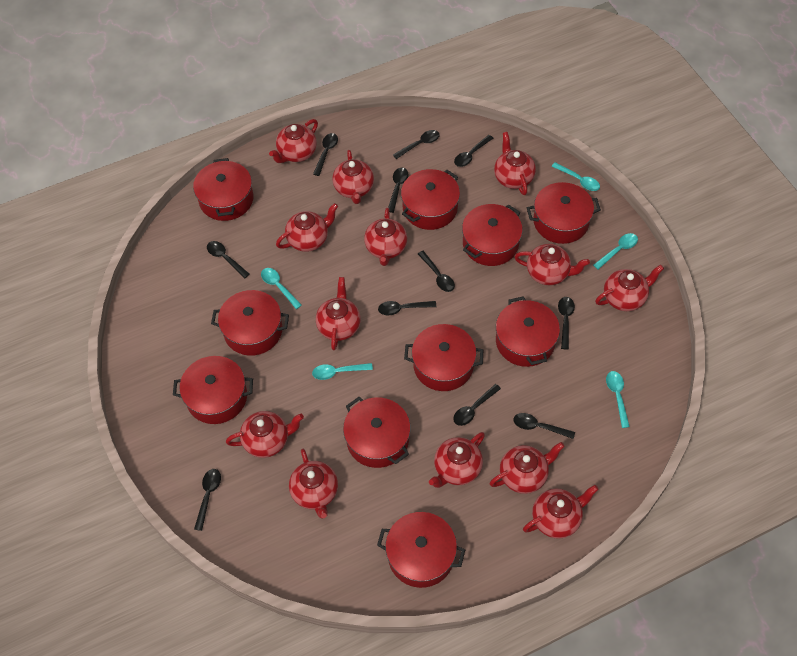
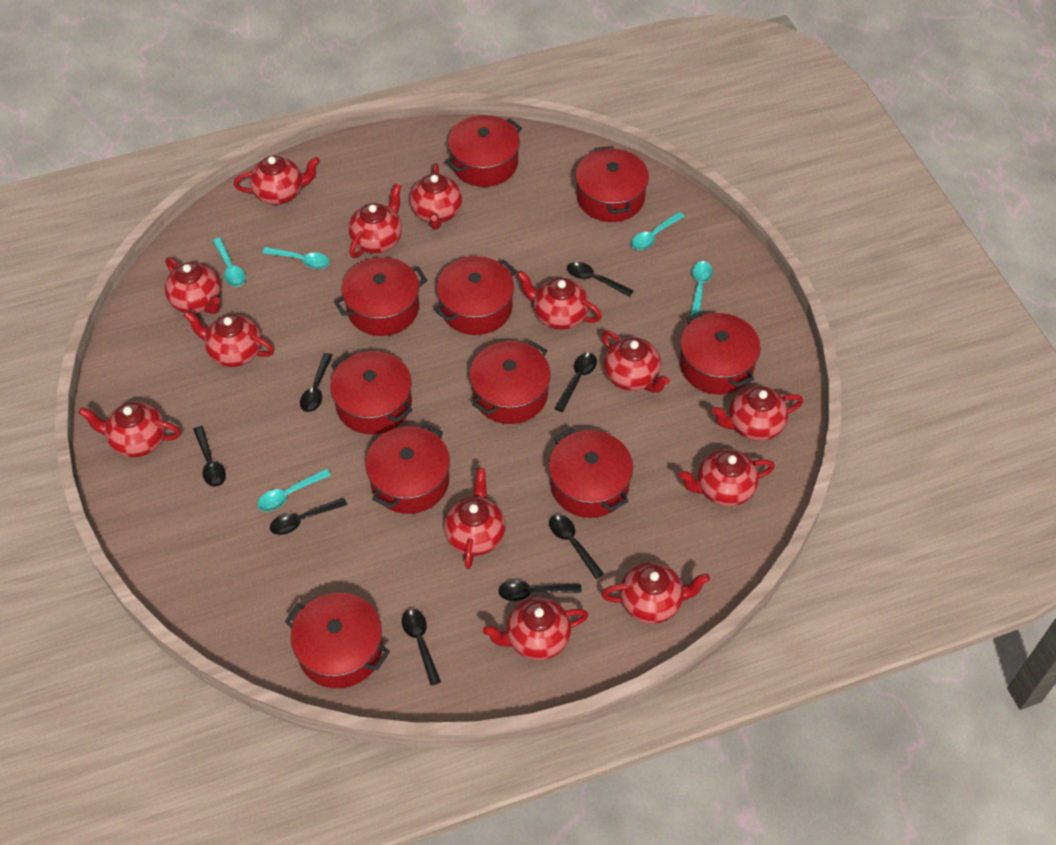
black spoon: 11 -> 8

